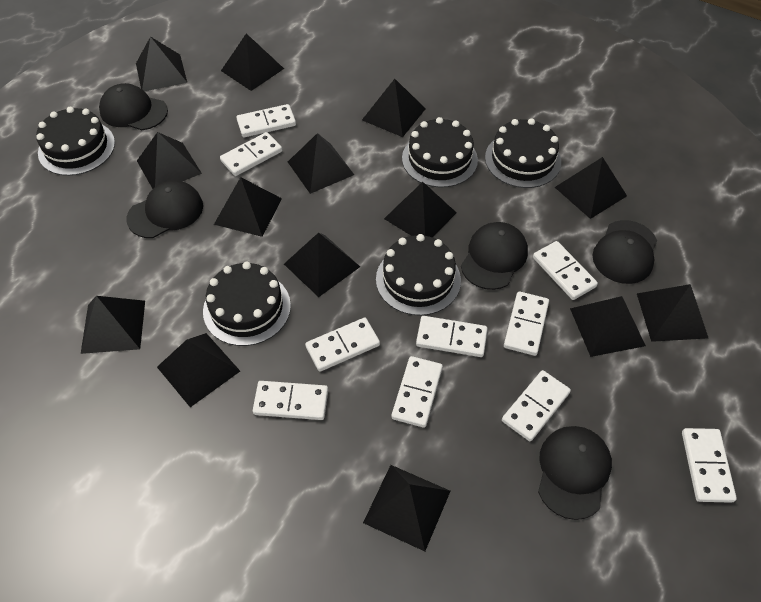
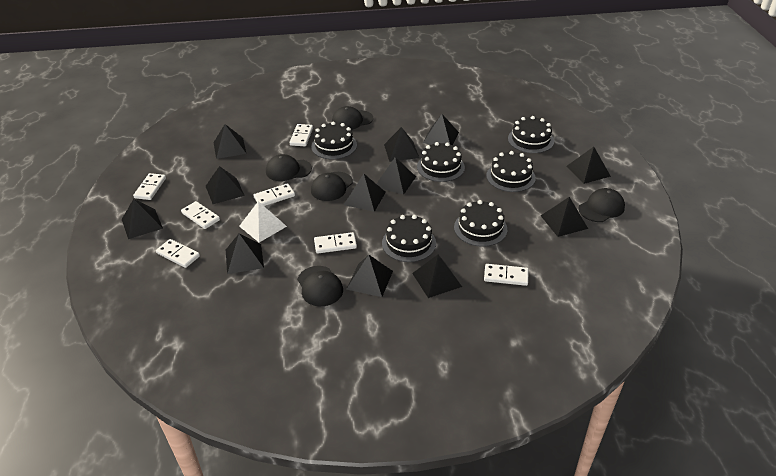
black cake: 5 -> 6
black pyramid: 14 -> 12
white domino: 10 -> 7
white pyramid: 0 -> 1

